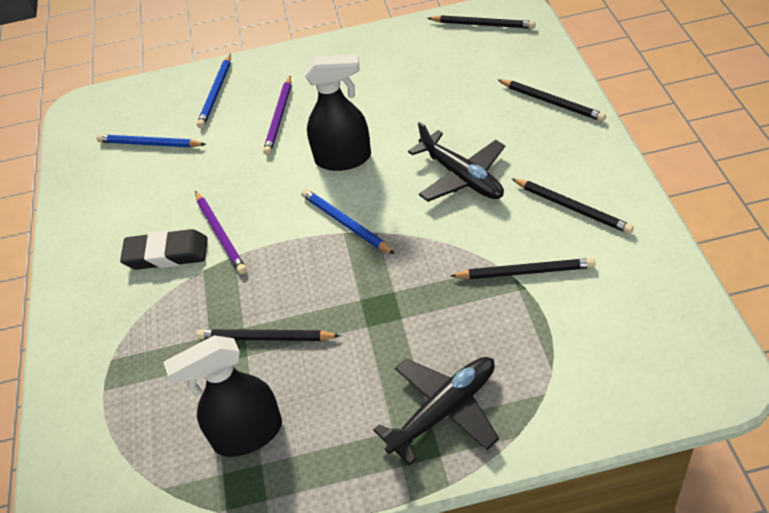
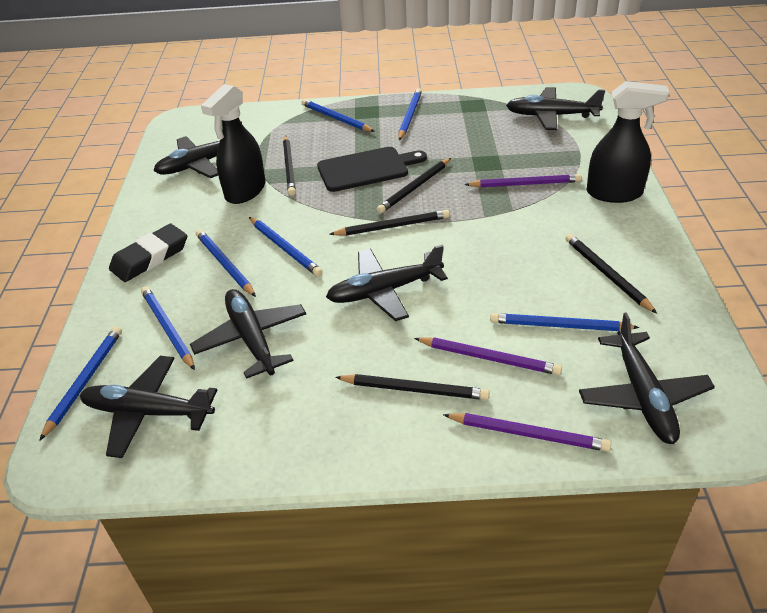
black cutting board: 0 -> 1
black plane: 2 -> 6
blue pencil: 3 -> 7
purple pencil: 2 -> 3

